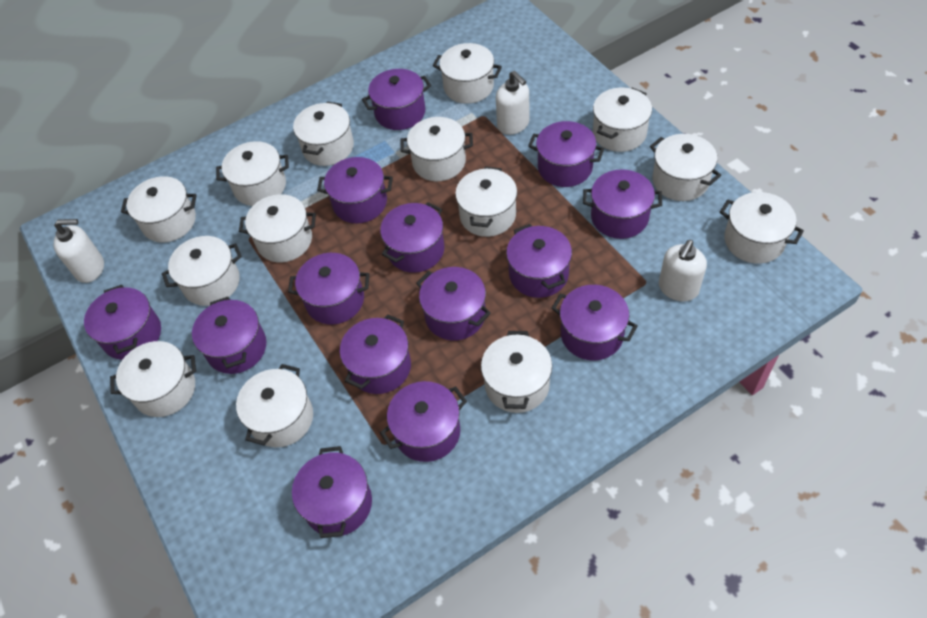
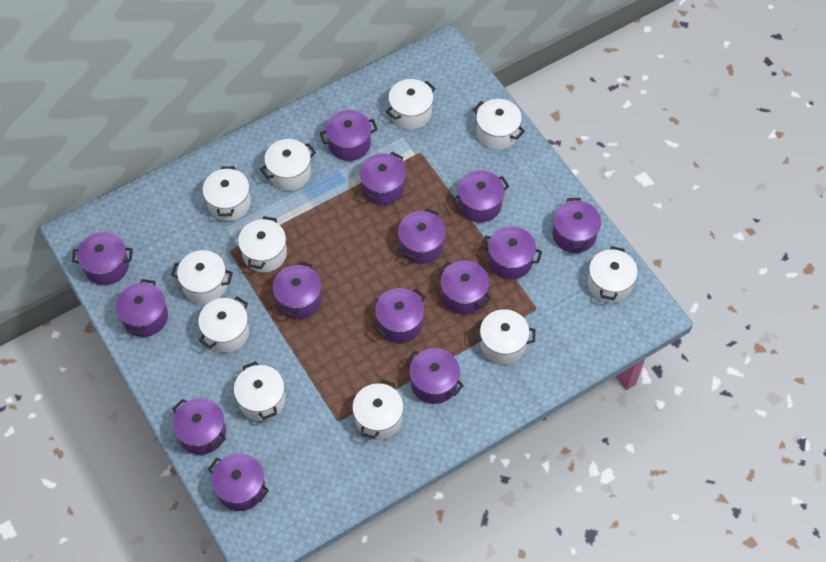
white pot: 14 -> 11
white soap dispenser: 3 -> 0

